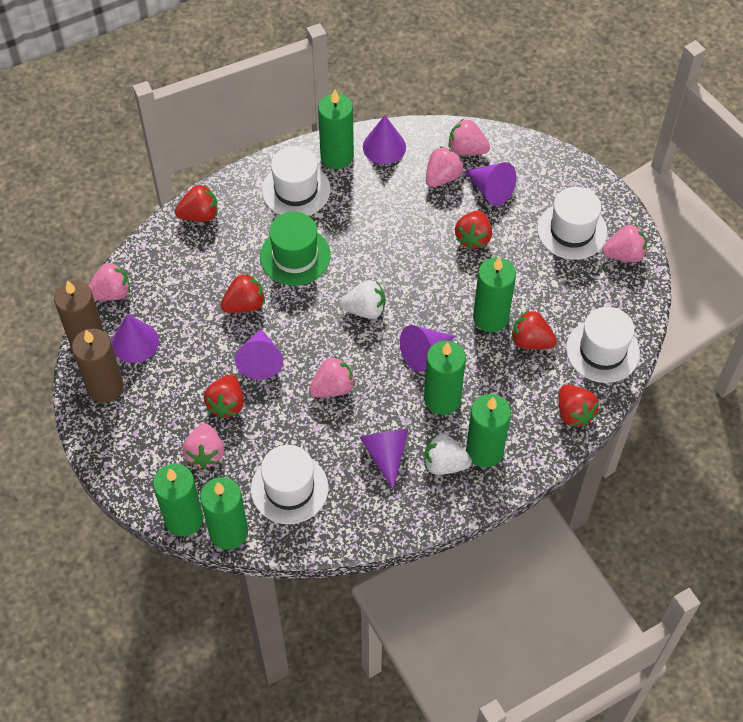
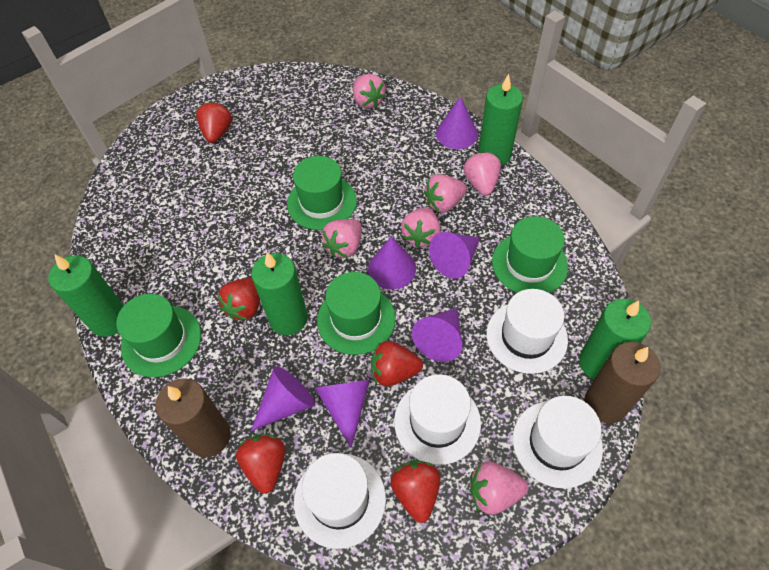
green candle: 6 -> 4
green hat: 1 -> 4
red strawberry: 6 -> 5
white strawberry: 2 -> 0

